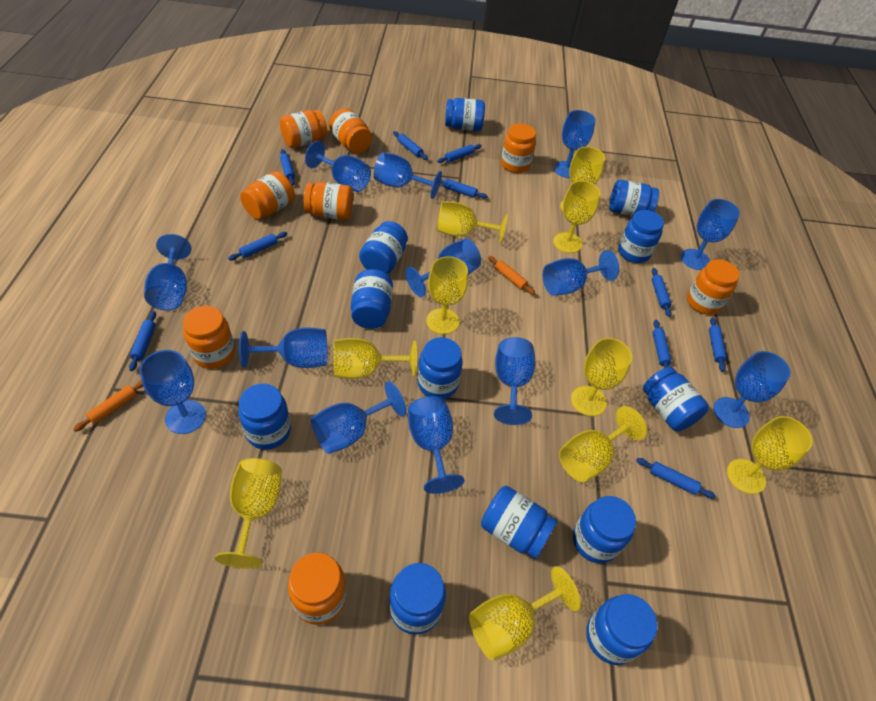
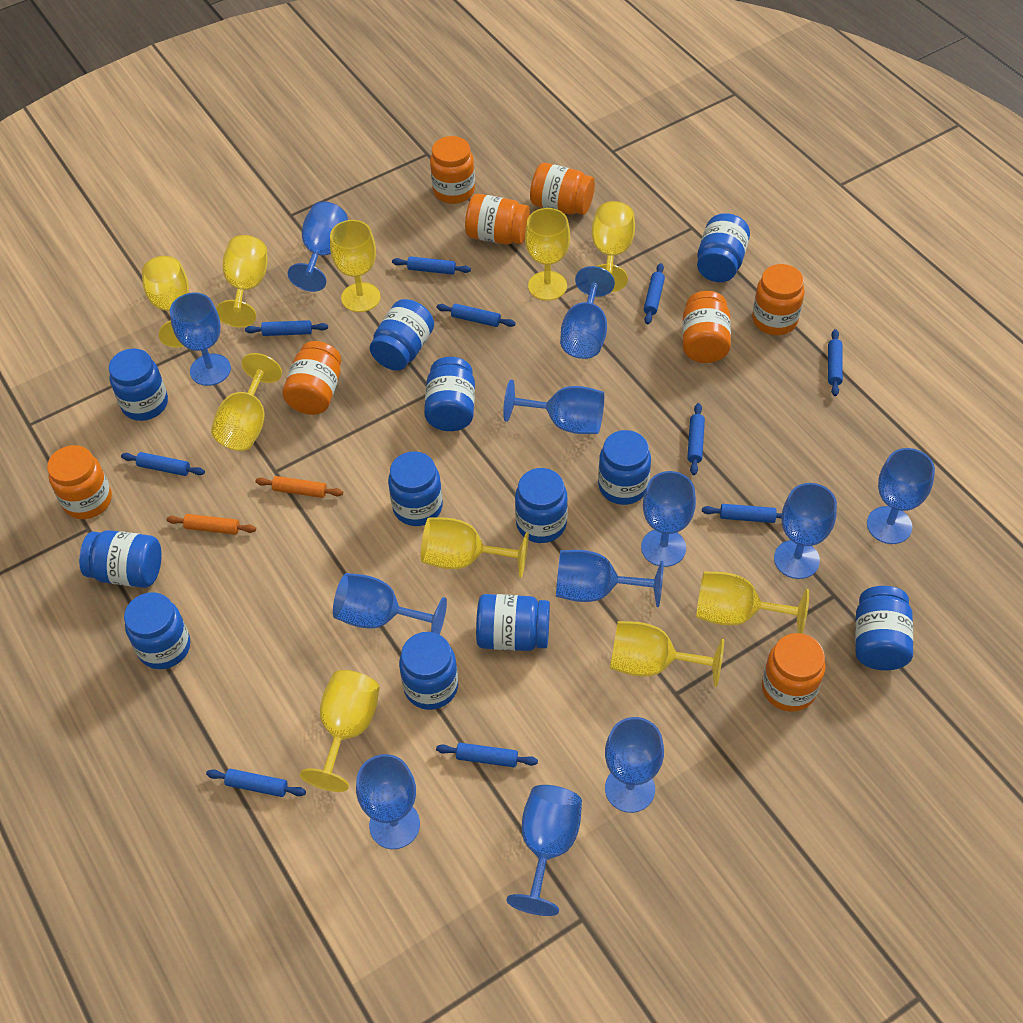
blue goblet: 13 -> 12

